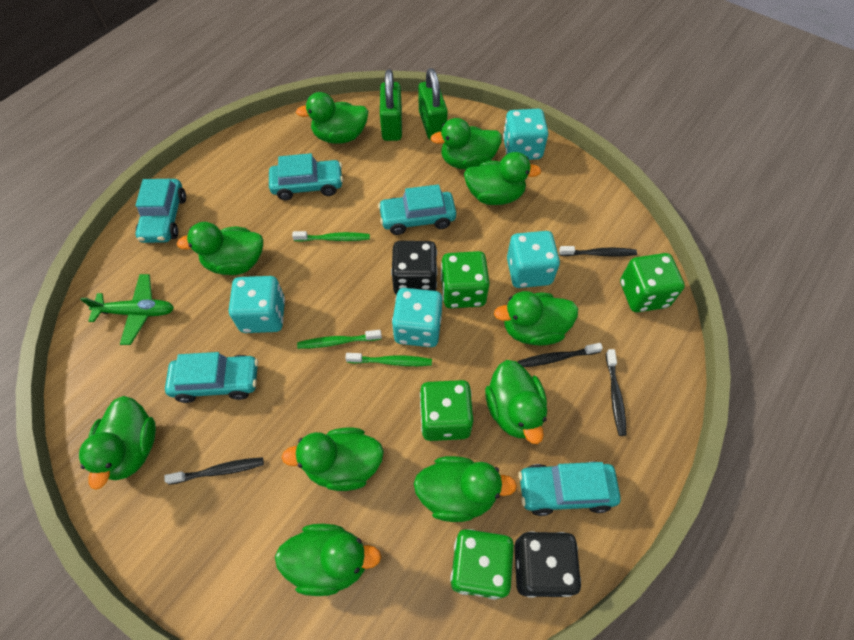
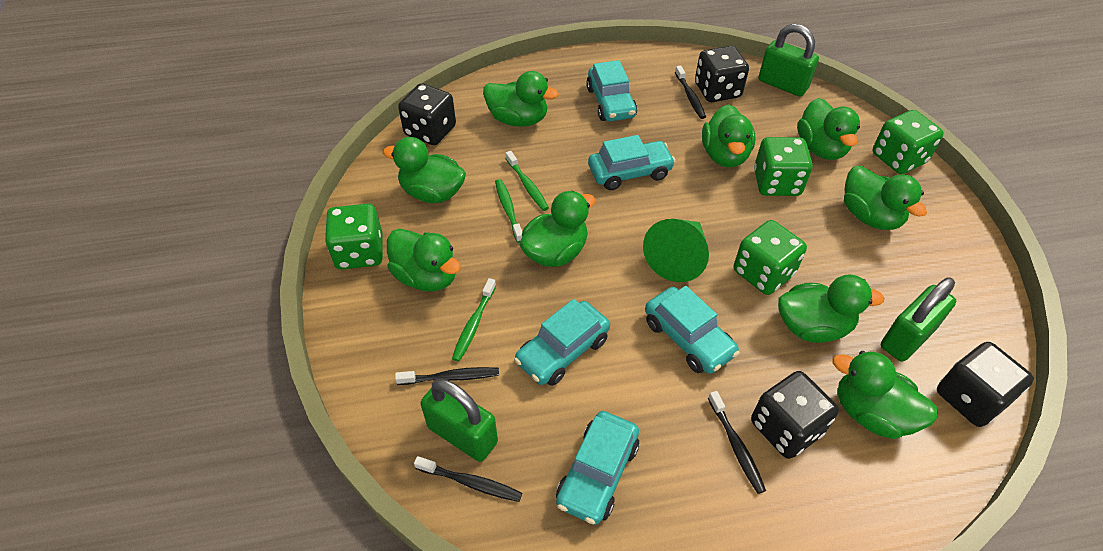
black dice: 2 -> 4
green cone: 0 -> 1
green duck: 10 -> 9
green padlock: 2 -> 3
green plane: 1 -> 0
turquoise dice: 4 -> 0

